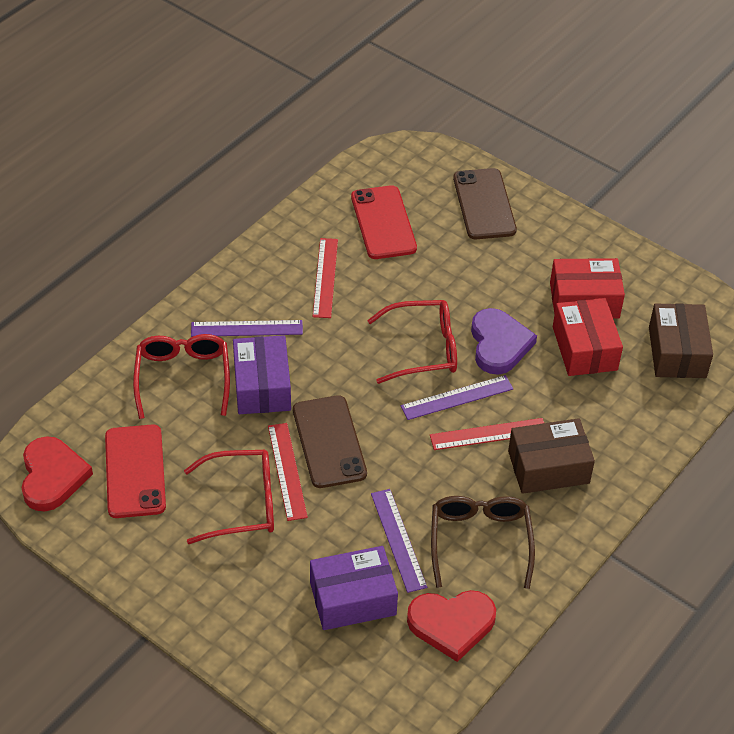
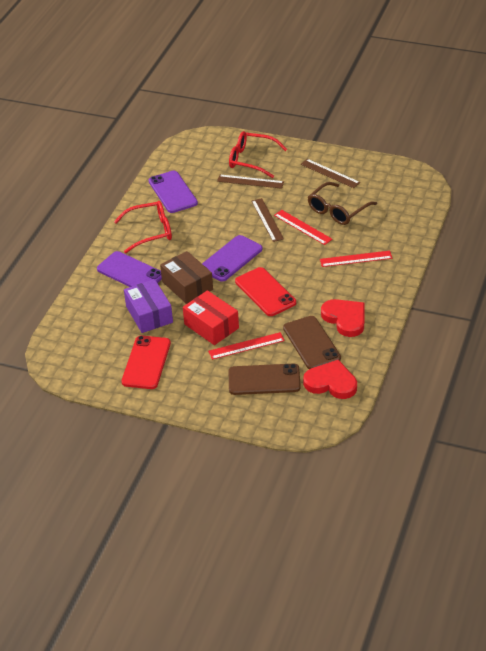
brown box: 2 -> 1
brown ruler: 0 -> 3
purple box: 2 -> 1
purple heart: 1 -> 0
purple phone: 0 -> 3
purple ruler: 3 -> 0
red box: 2 -> 1
red glasses: 3 -> 2

